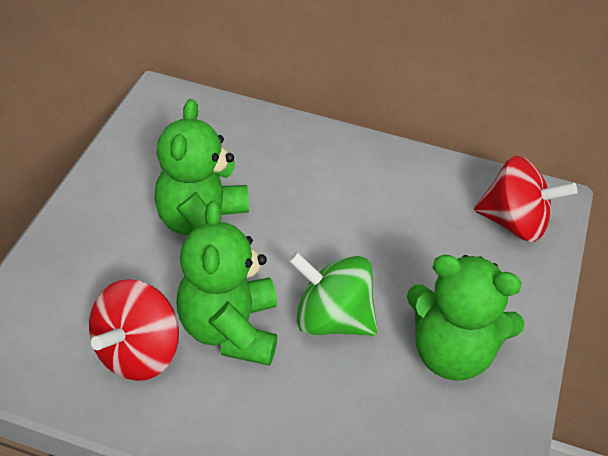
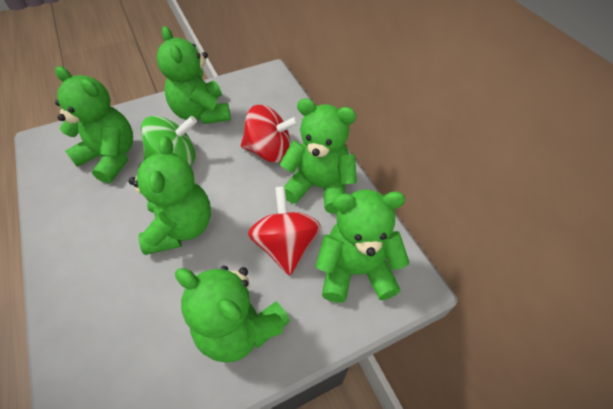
green teddy bear: 3 -> 6

